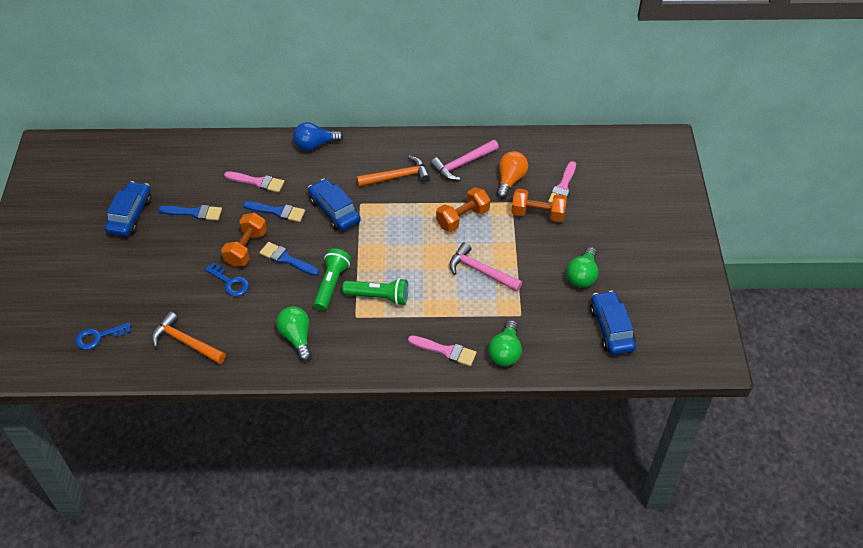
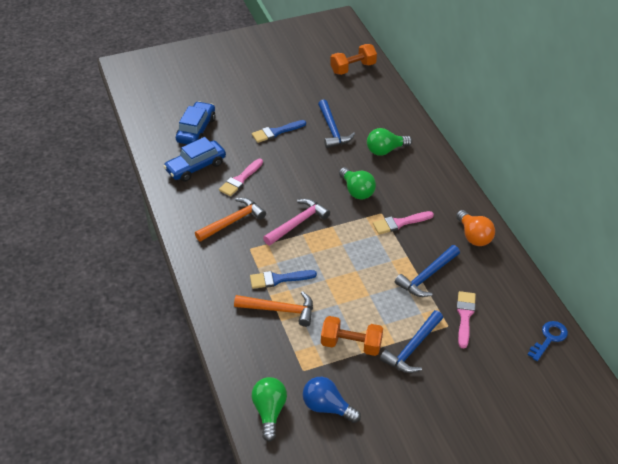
blue brush: 3 -> 2
blue car: 3 -> 2
blue hammer: 0 -> 3
blue key: 2 -> 1
green flashlight: 2 -> 0
orange dumbbell: 3 -> 2
pink hammer: 2 -> 1

